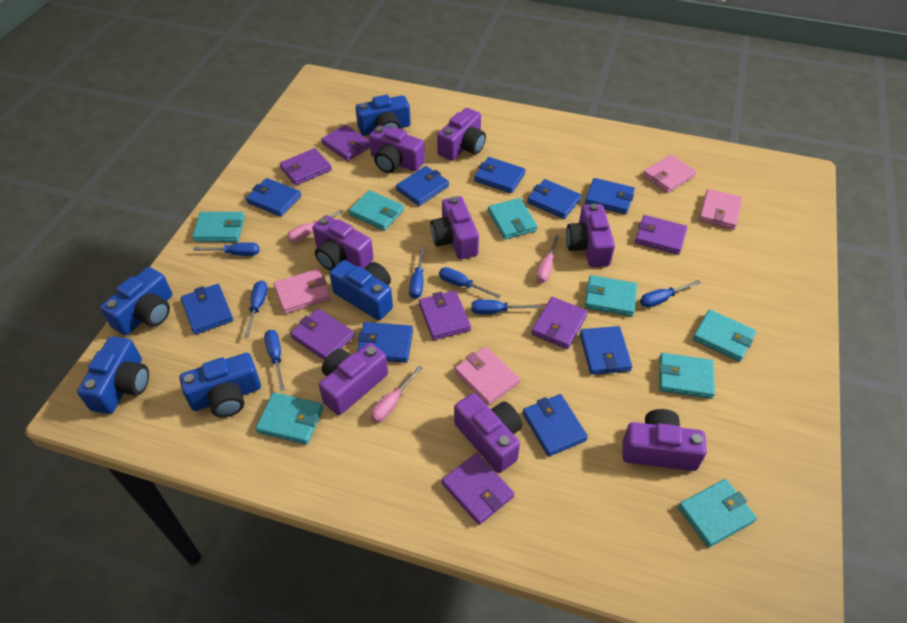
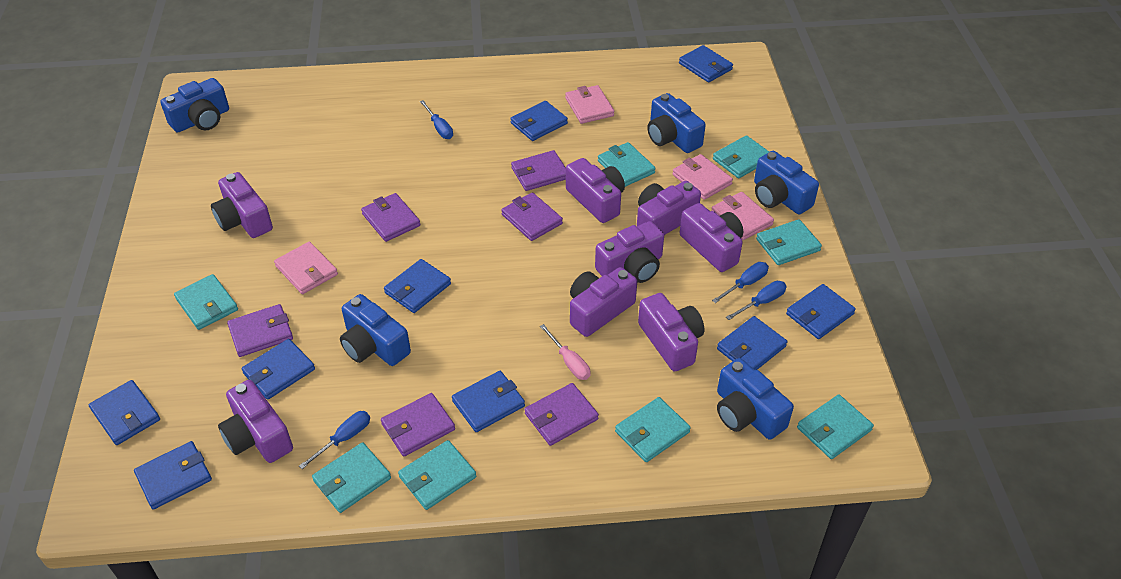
blue screwdriver: 7 -> 4
pink screwdriver: 3 -> 1
purple wallet: 7 -> 6

